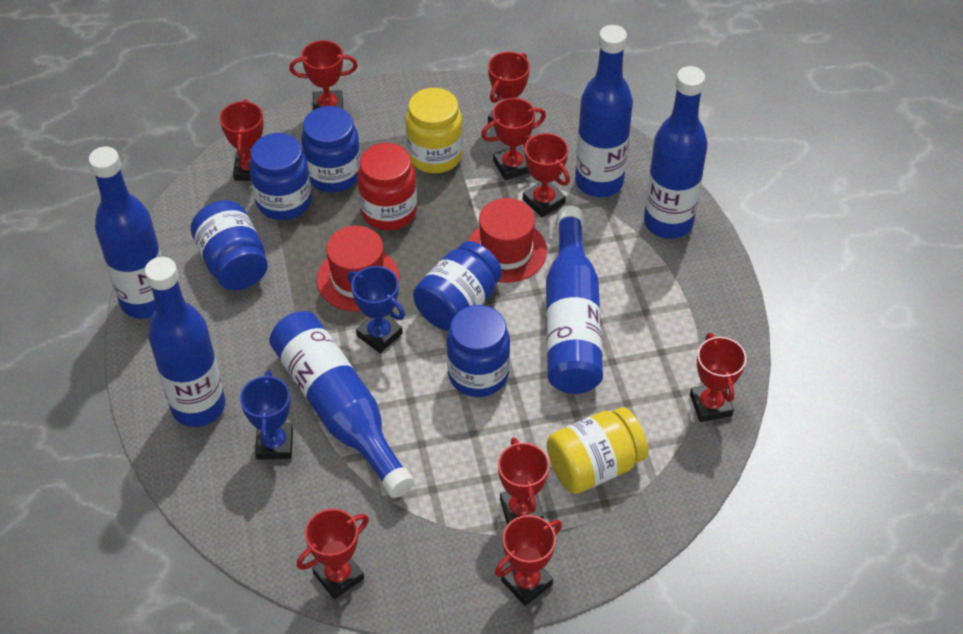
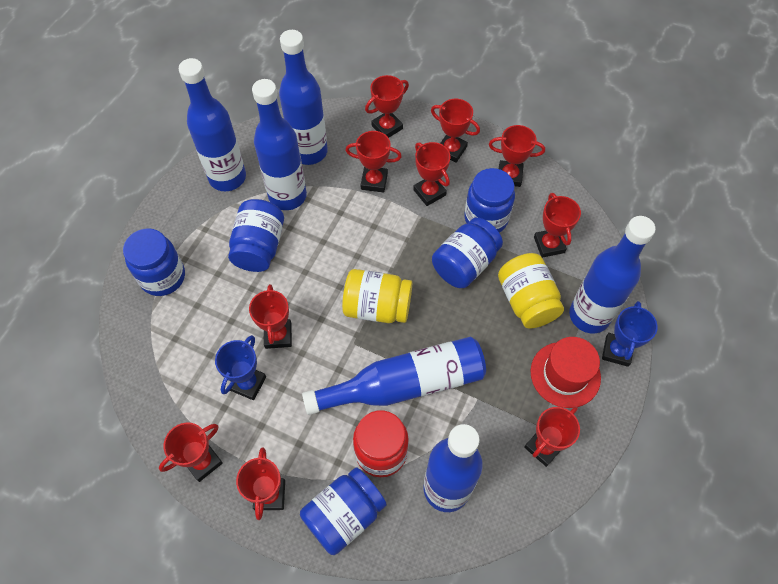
red hat: 2 -> 1
red trophy: 9 -> 10

